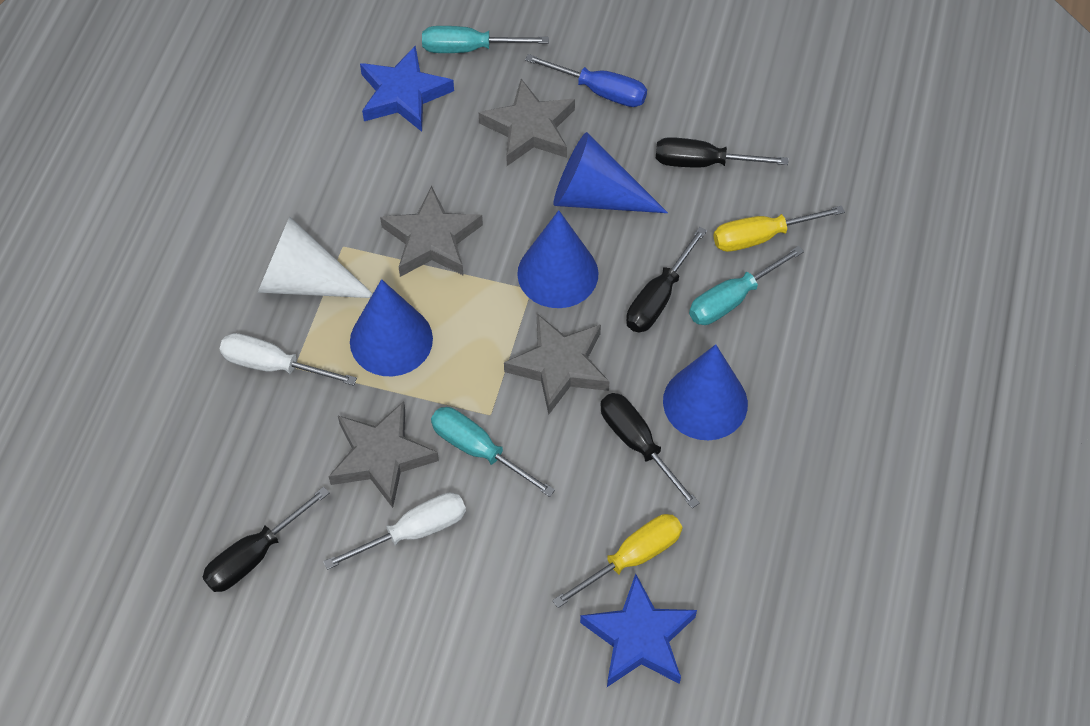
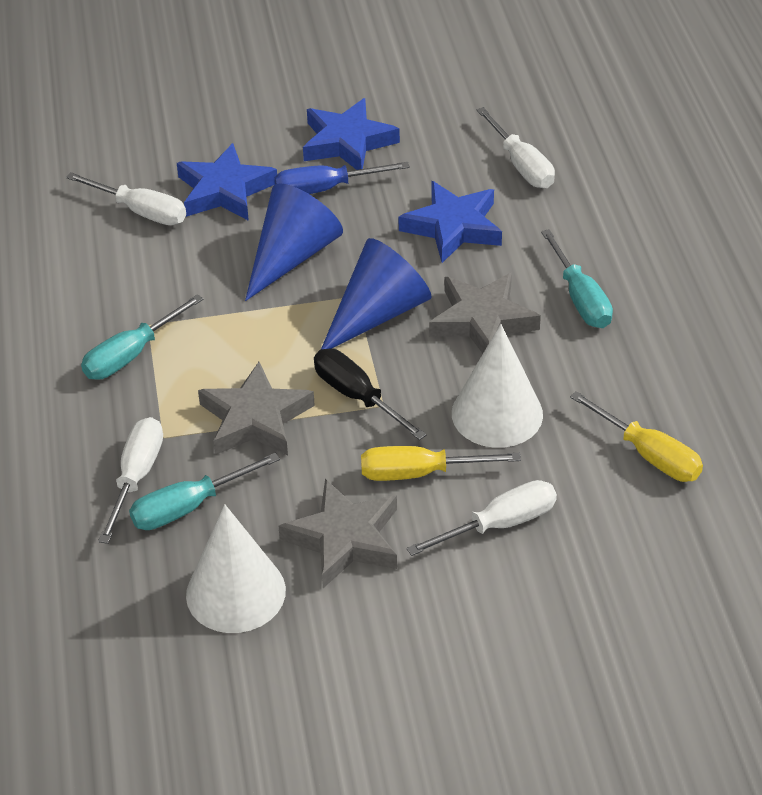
black screwdriver: 4 -> 1
blue cone: 4 -> 2
blue star: 2 -> 3
grey star: 4 -> 3
white cone: 1 -> 2
white screwdriver: 2 -> 4

